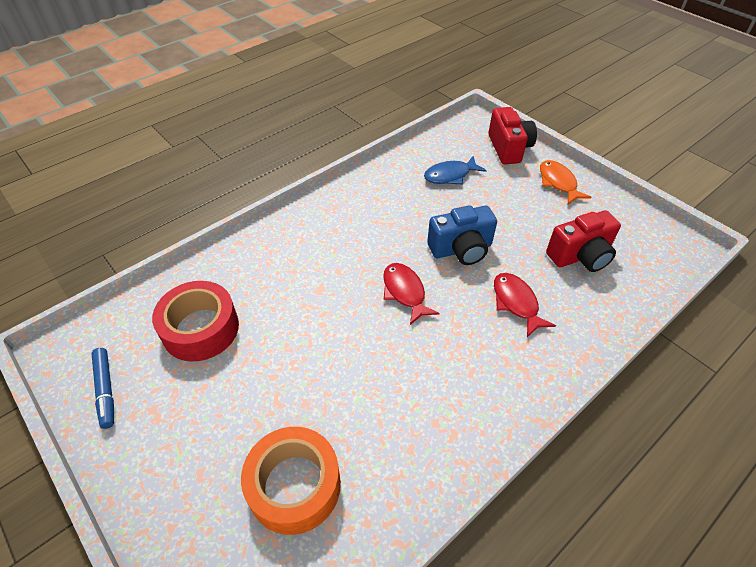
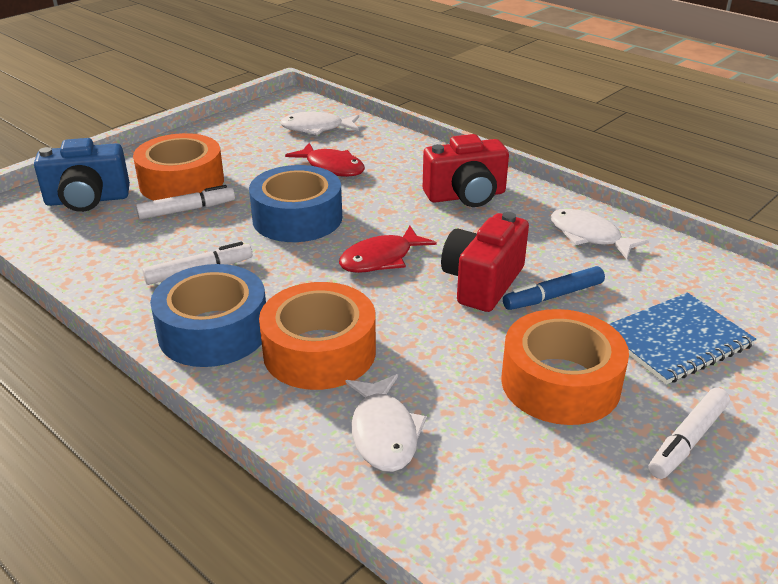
blue fish: 1 -> 0
blue notebook: 0 -> 1
blue tape: 0 -> 2
orange fish: 1 -> 0
orange tape: 1 -> 3
red tape: 1 -> 0
white fish: 0 -> 3
white marker: 0 -> 3

